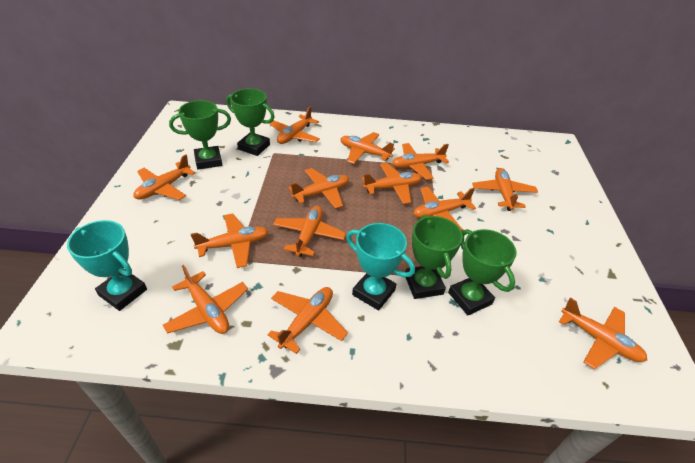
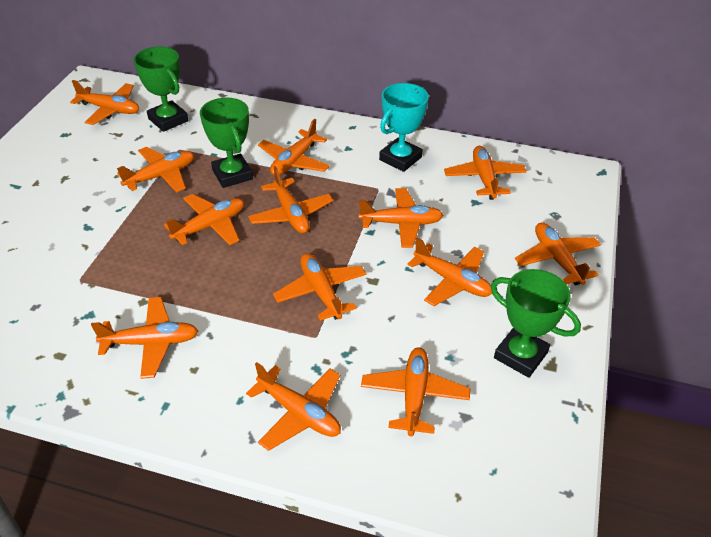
green trophy: 4 -> 3
turquoise trophy: 2 -> 1

